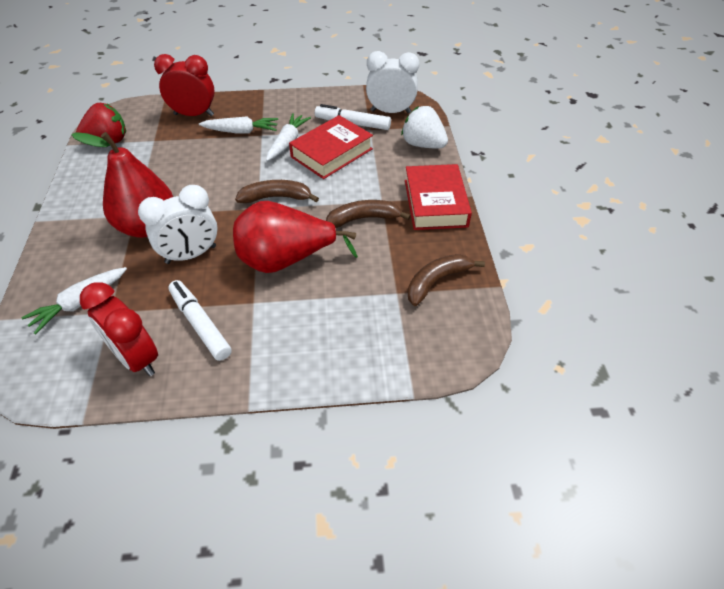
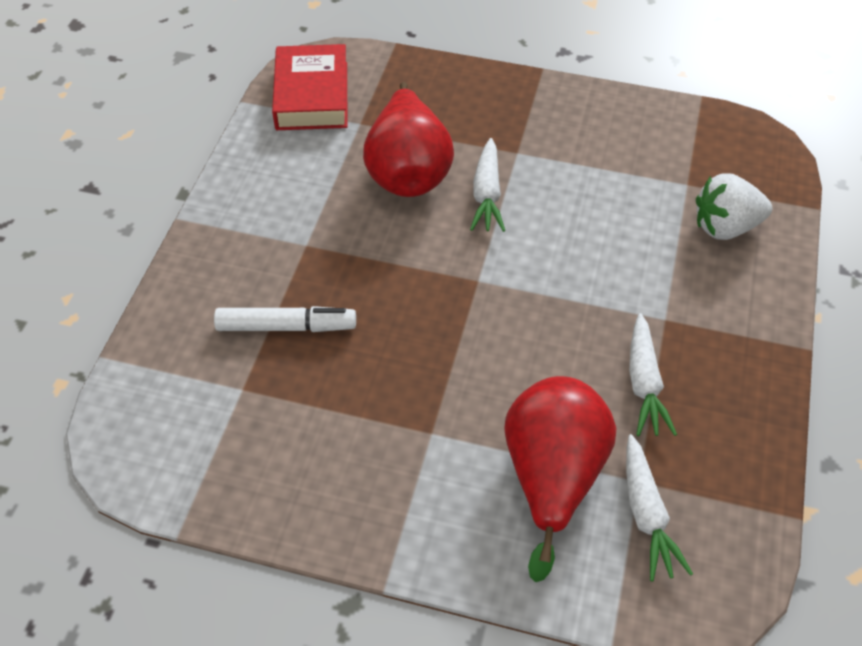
brown banana: 3 -> 0
red book: 2 -> 1
red clock: 2 -> 0
red strawberry: 1 -> 0
white clock: 2 -> 0
white marker: 2 -> 1

